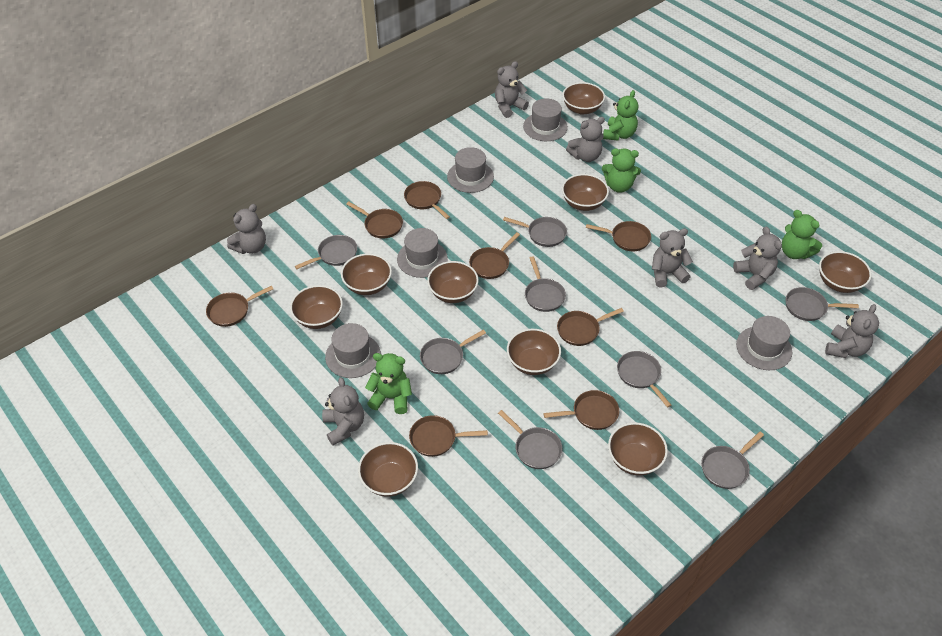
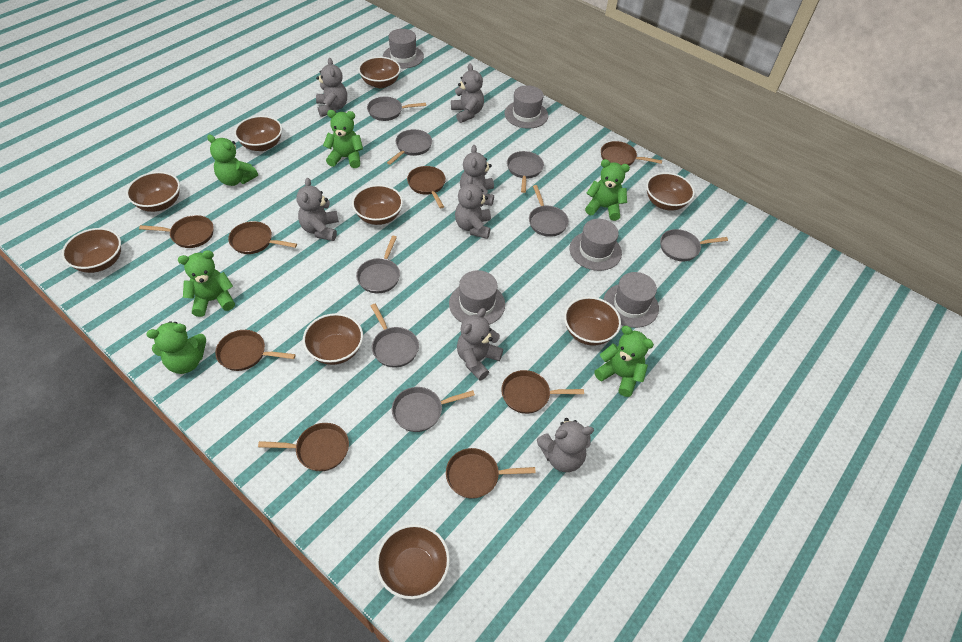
green teddy bear: 4 -> 6

